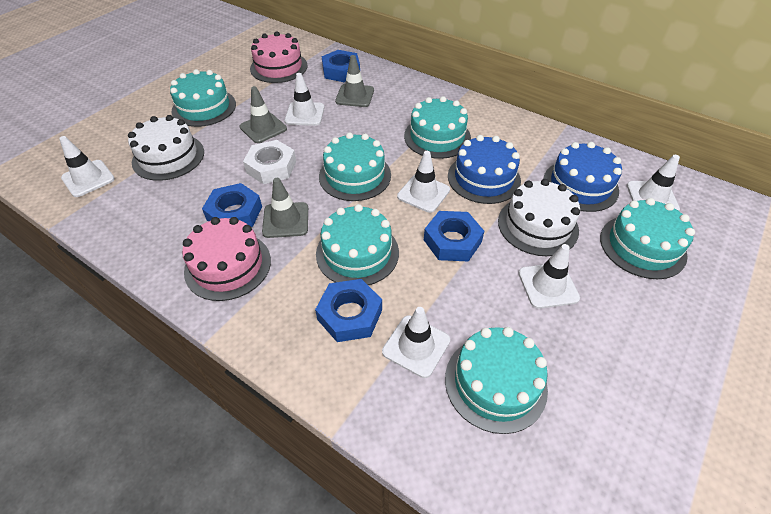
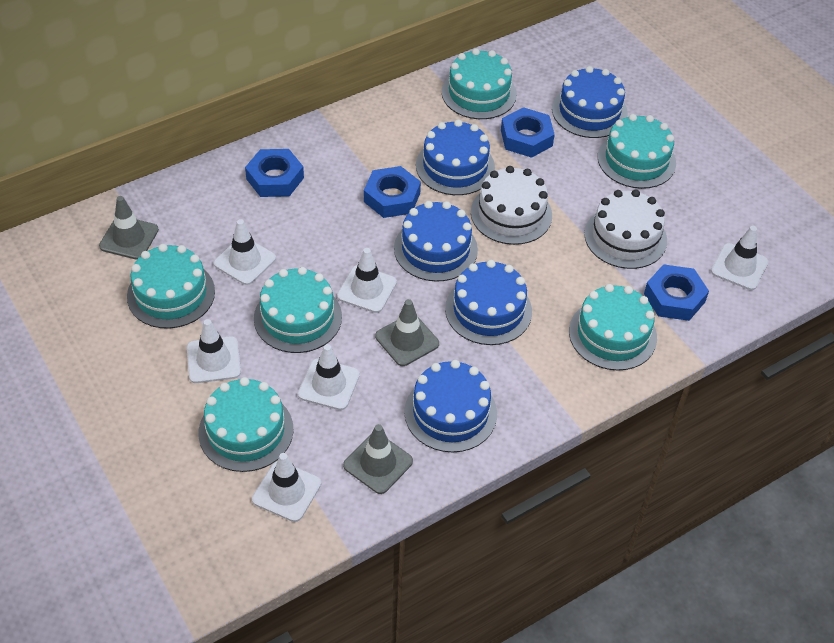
blue cake: 2 -> 5
pink cake: 2 -> 0
white nut: 1 -> 0

